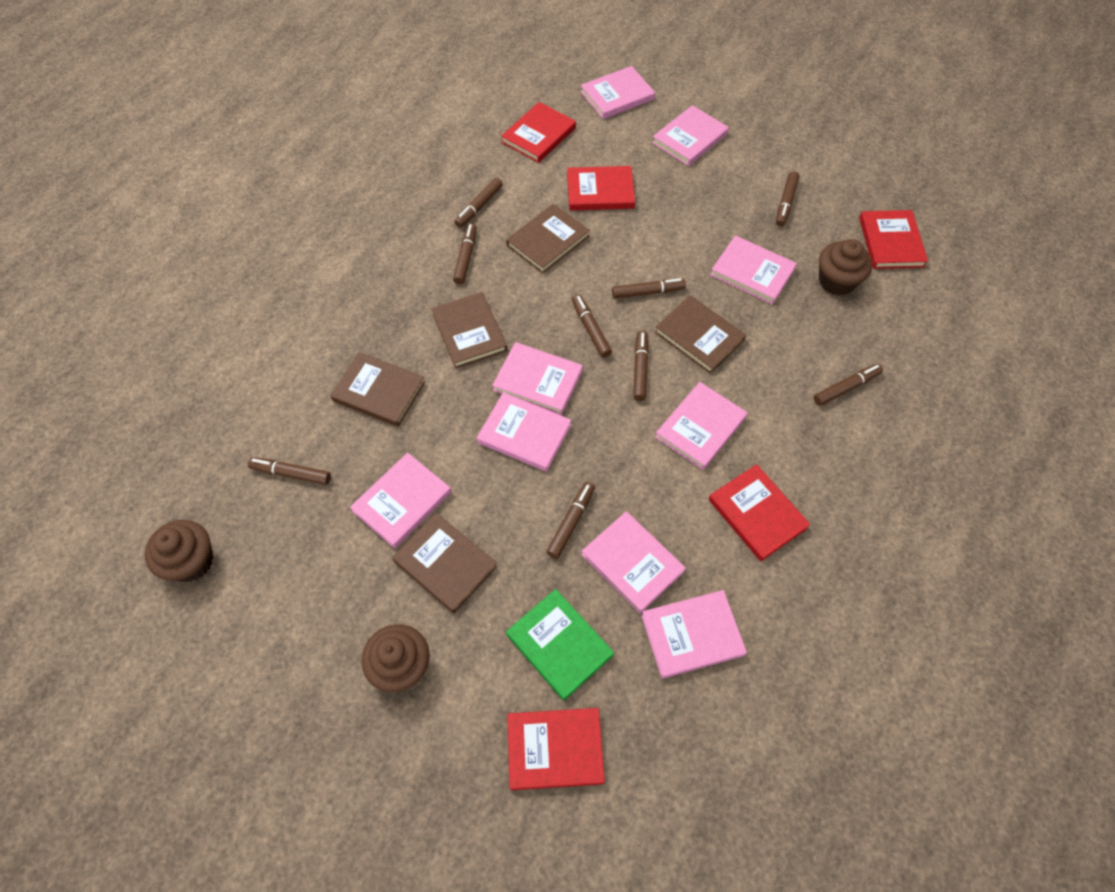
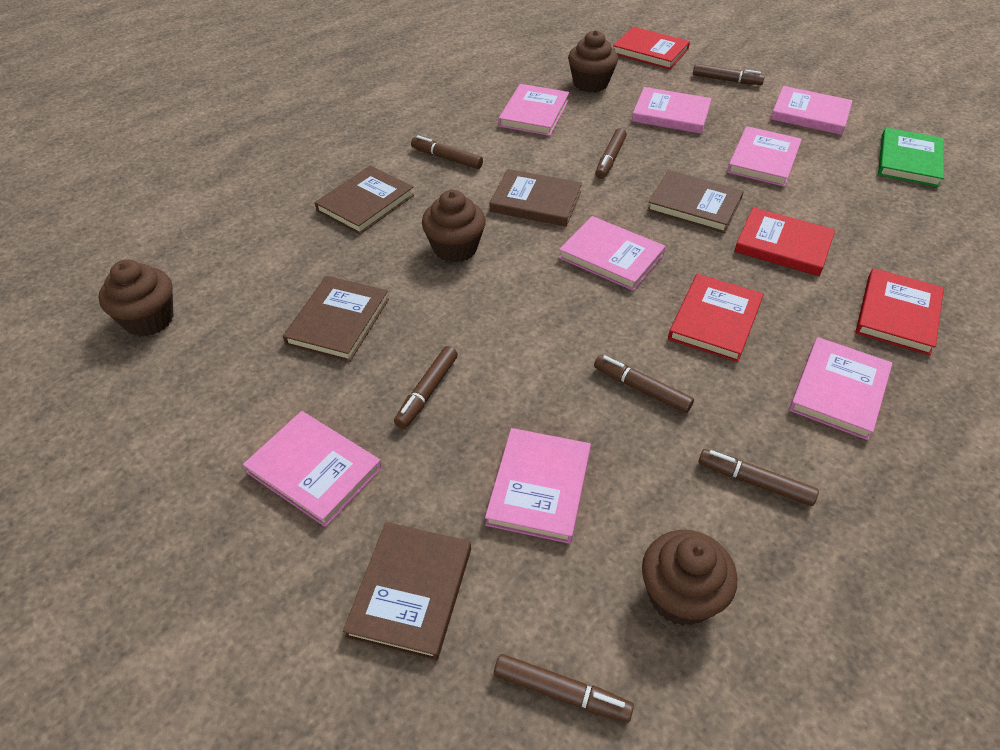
brown cupcake: 3 -> 4
brown marker: 9 -> 7
pink book: 9 -> 8
red book: 5 -> 4

